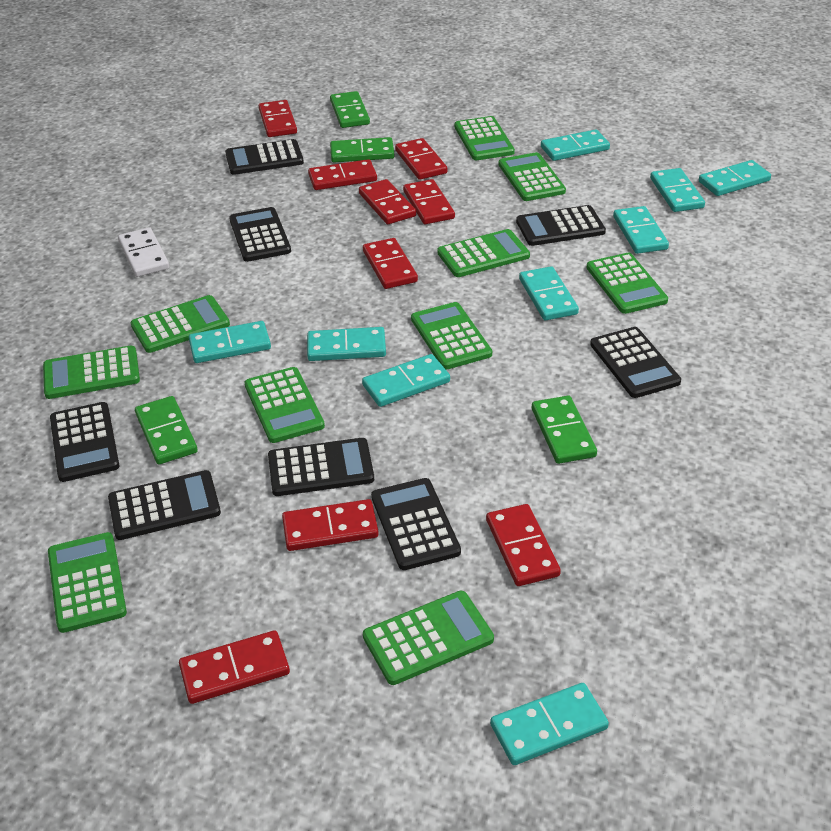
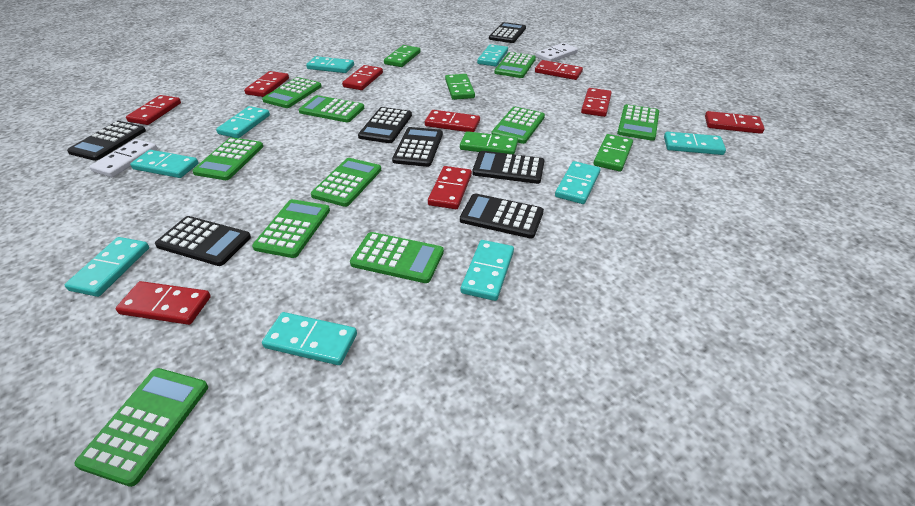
black calculator: 8 -> 7
white domino: 1 -> 2

